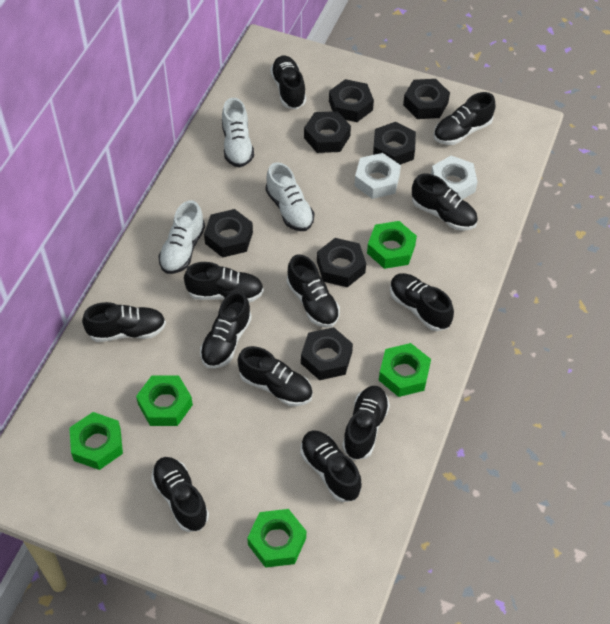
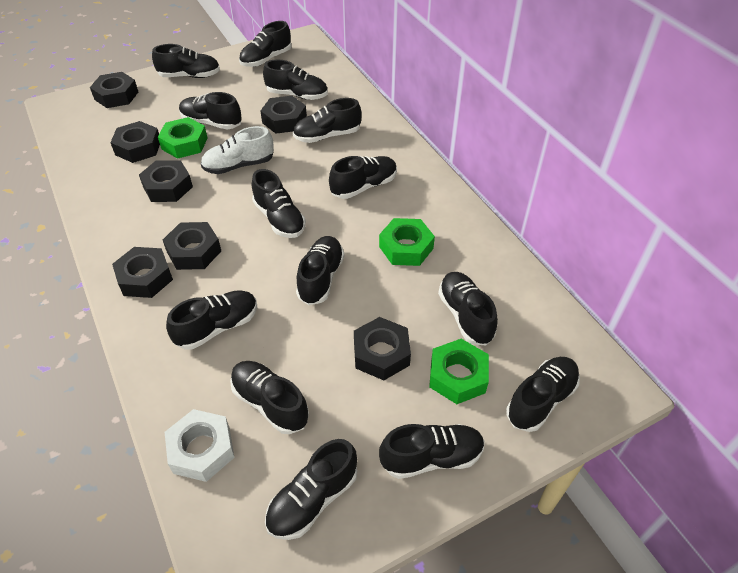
black shoe: 12 -> 14
green nut: 5 -> 3
white nut: 2 -> 1
white shoe: 3 -> 1

